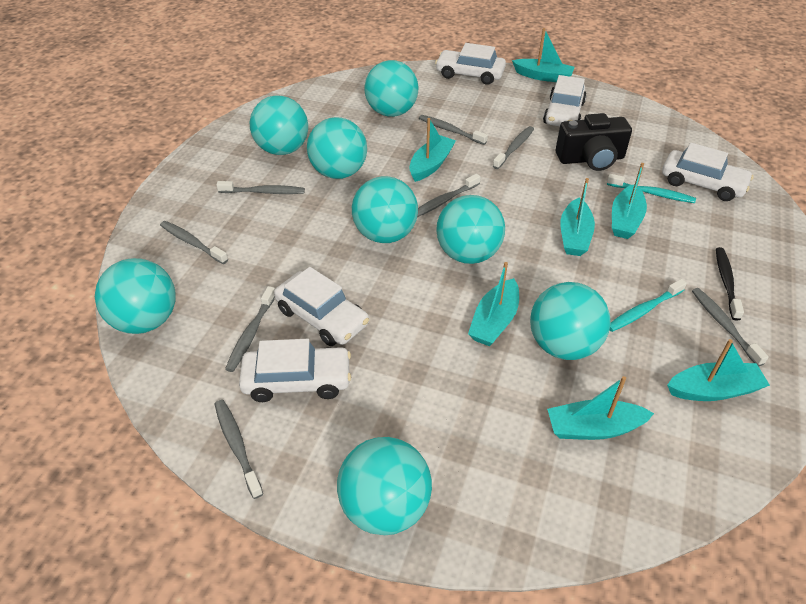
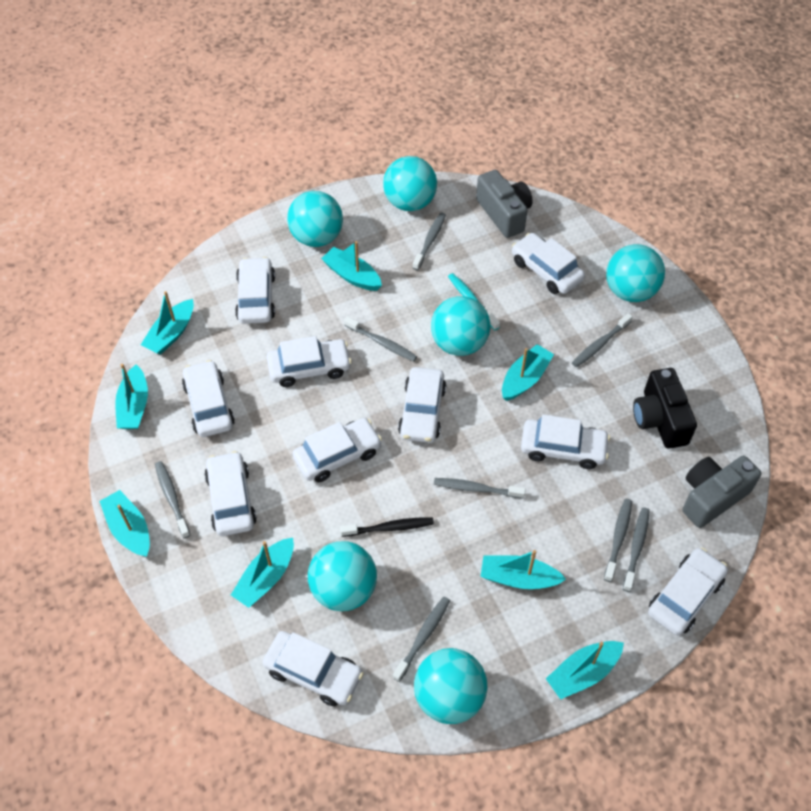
grey camera: 0 -> 2
turquoise ball: 8 -> 6
turquoise boat: 7 -> 8
turquoise toothbrush: 2 -> 1
white car: 5 -> 10

